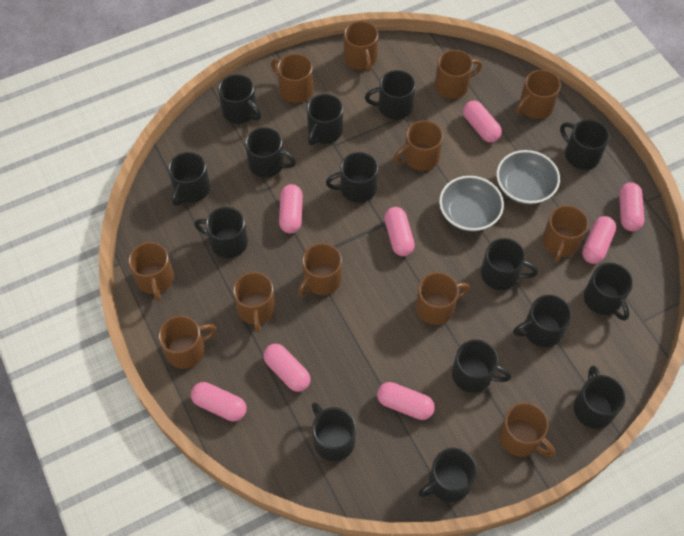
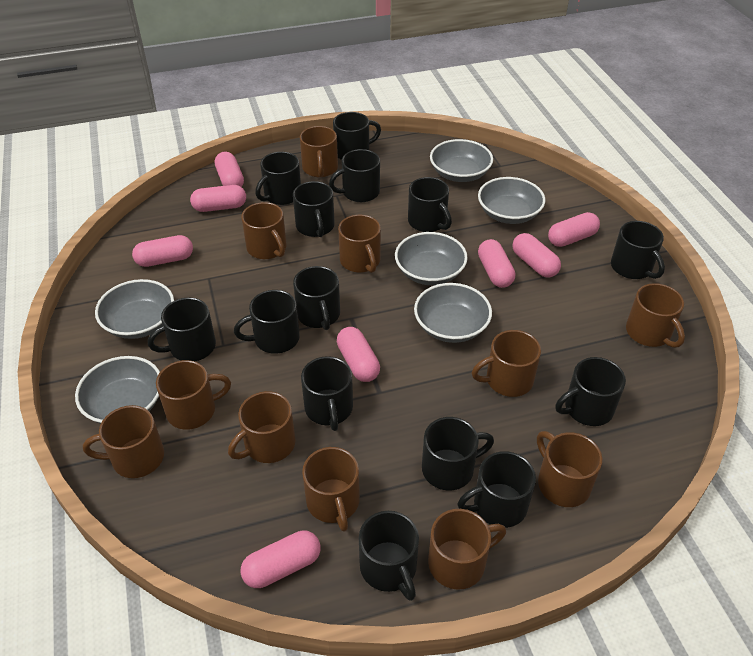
black mug: 15 -> 14
brown mug: 12 -> 11
grey bowl: 2 -> 6

